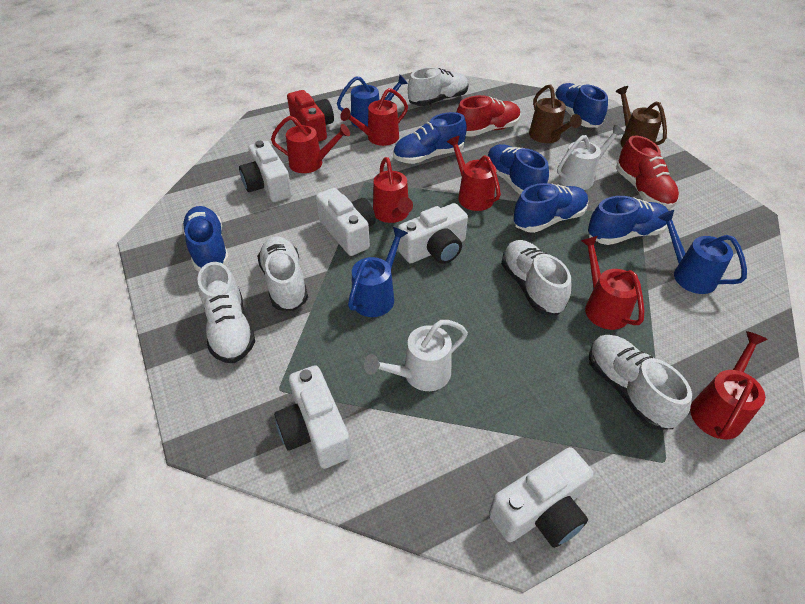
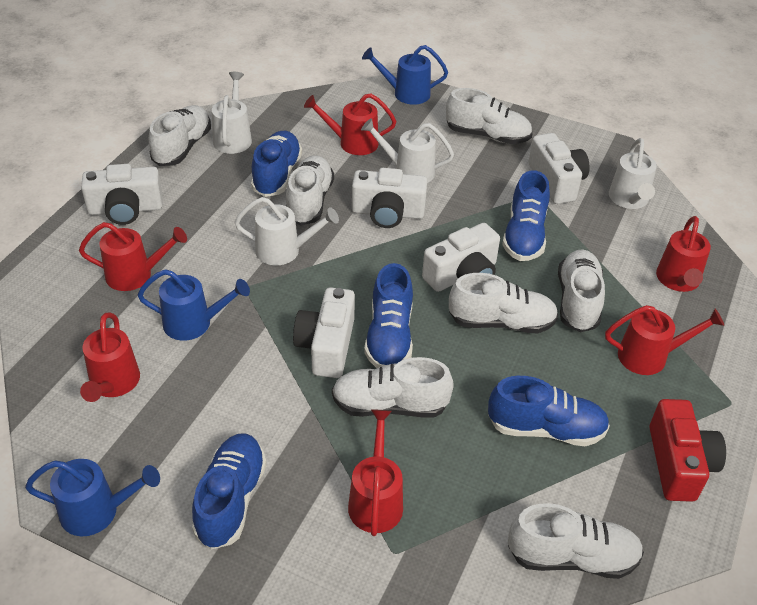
blue shoe: 6 -> 5
brown watering can: 2 -> 0
red shoe: 2 -> 0
white shoe: 5 -> 7
white watering can: 2 -> 4

